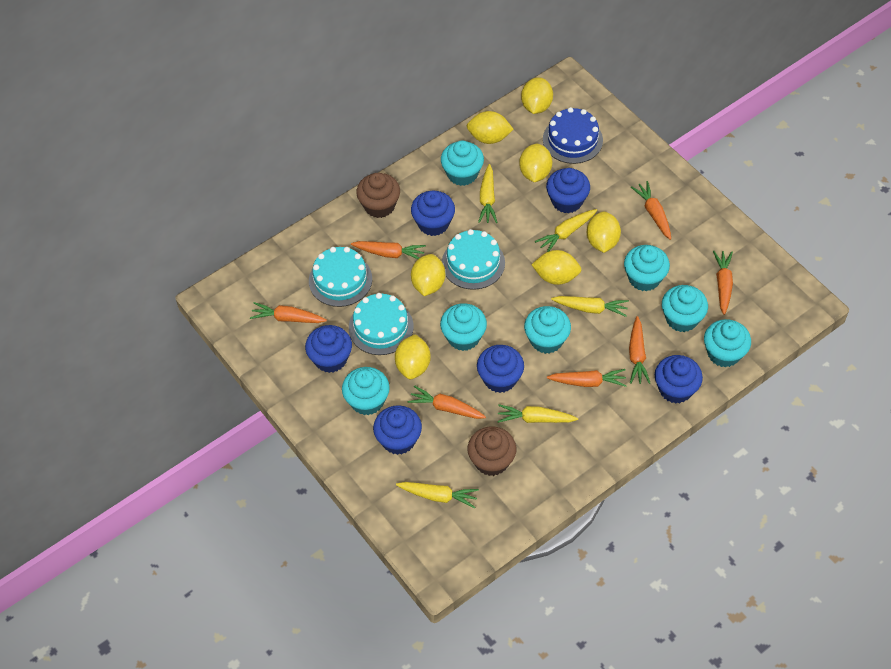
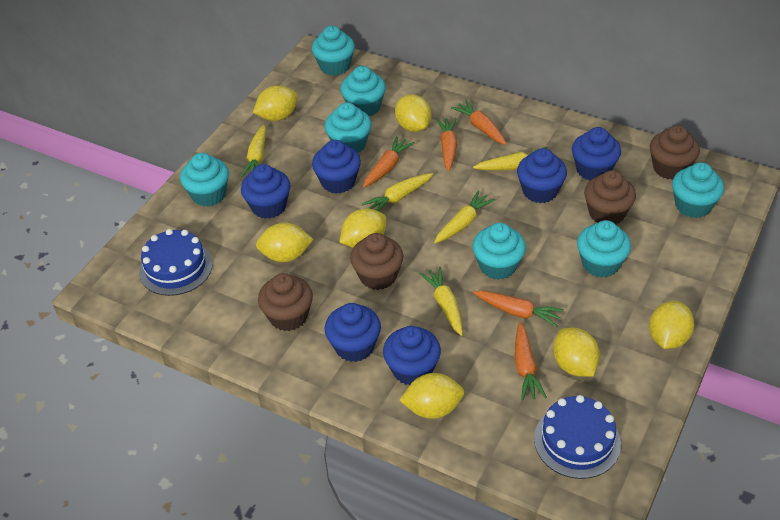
blue cake: 1 -> 2
brown cupcake: 2 -> 4
orange carrot: 7 -> 5
turquoise cake: 3 -> 0

